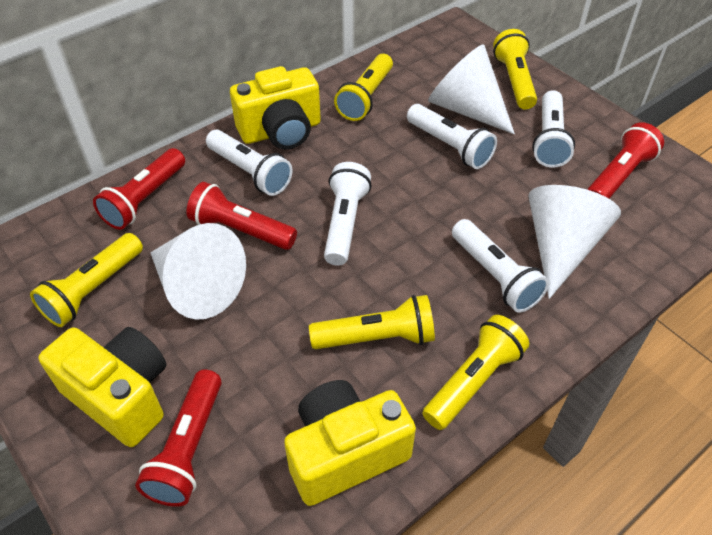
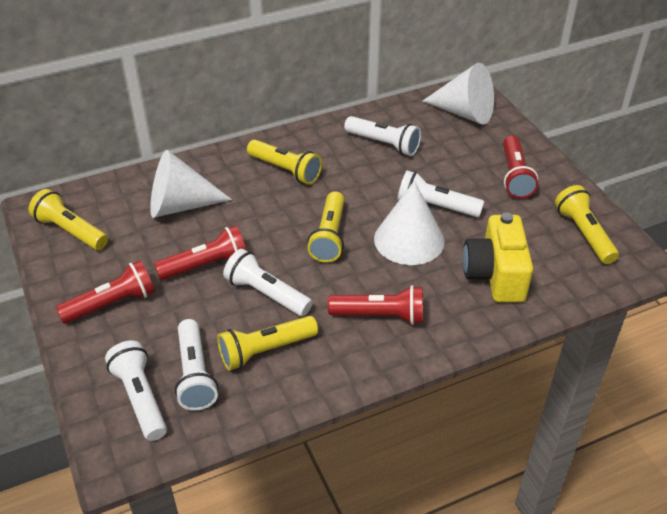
yellow camera: 3 -> 1

